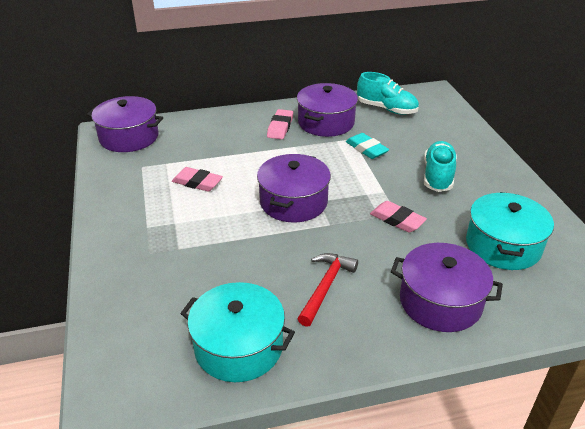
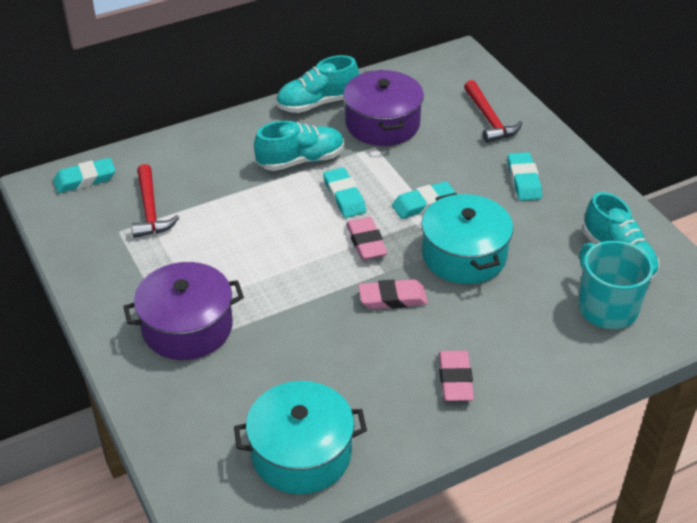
purple pot: 4 -> 2
red hammer: 1 -> 2
turquoise eraser: 1 -> 4
turquoise mug: 0 -> 1
turquoise shoe: 2 -> 3

